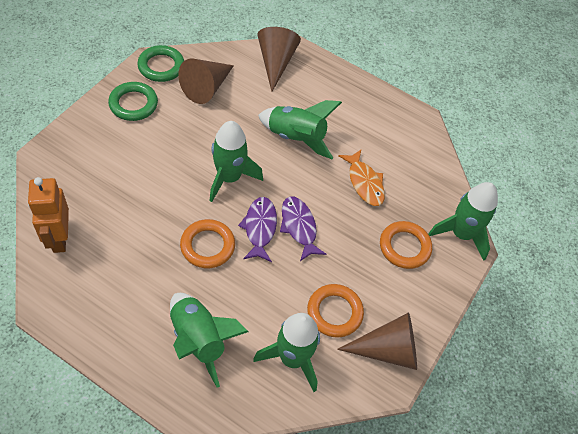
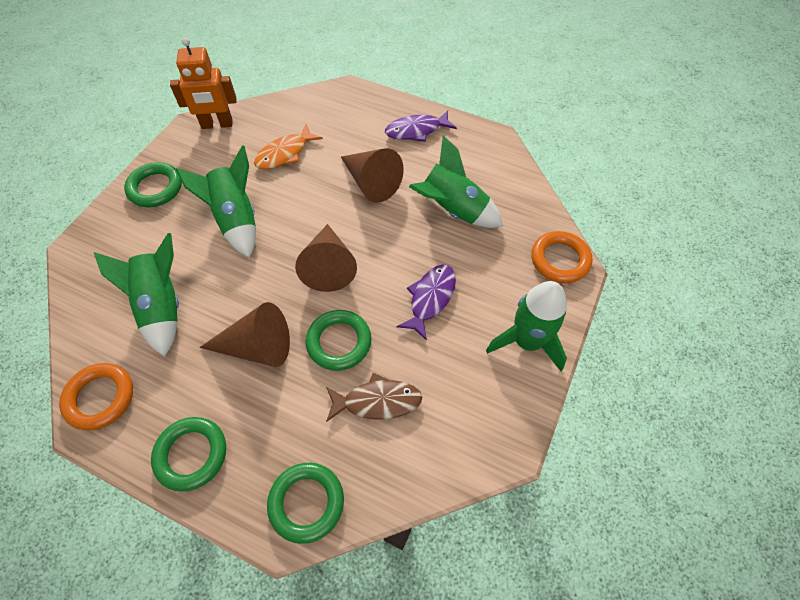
brown fish: 0 -> 1
green ring: 2 -> 4
green rocket: 5 -> 4
orange ring: 3 -> 2

